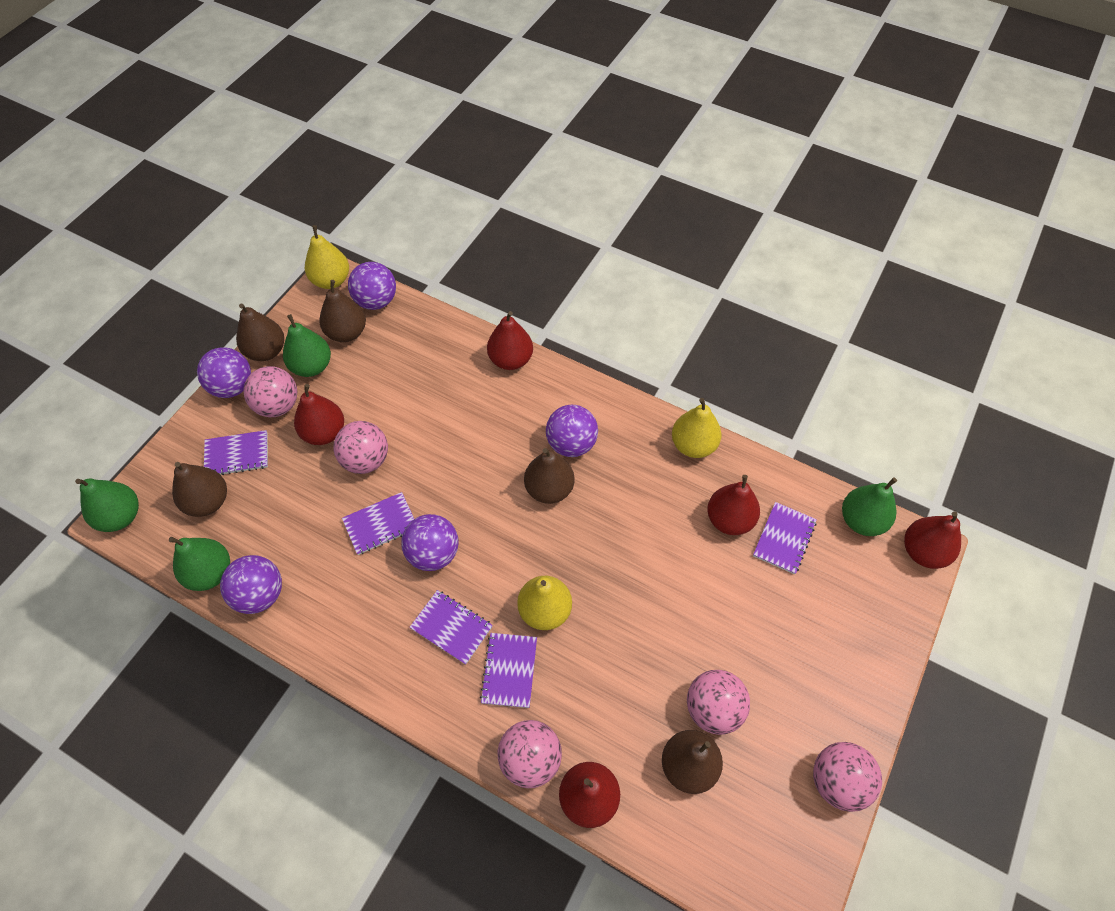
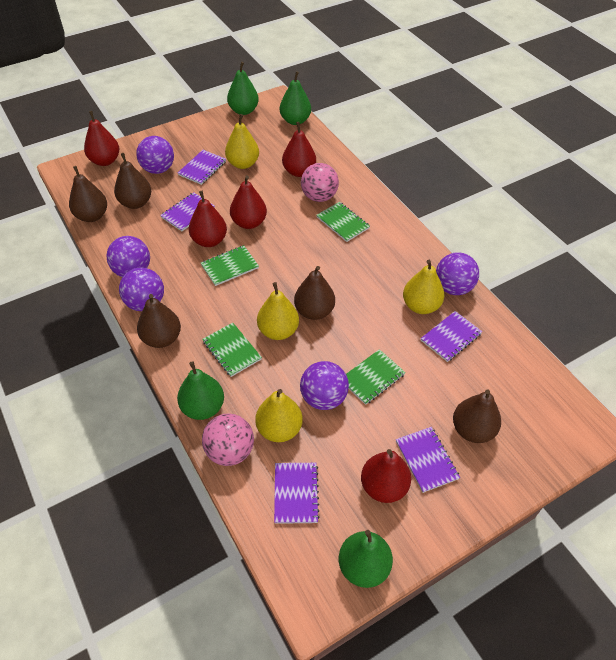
green notebook: 0 -> 4
pink ball: 5 -> 2
yellow pear: 3 -> 4

